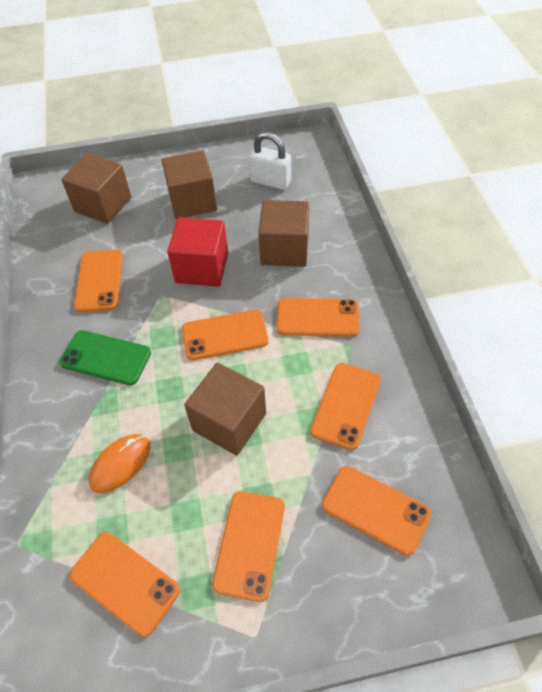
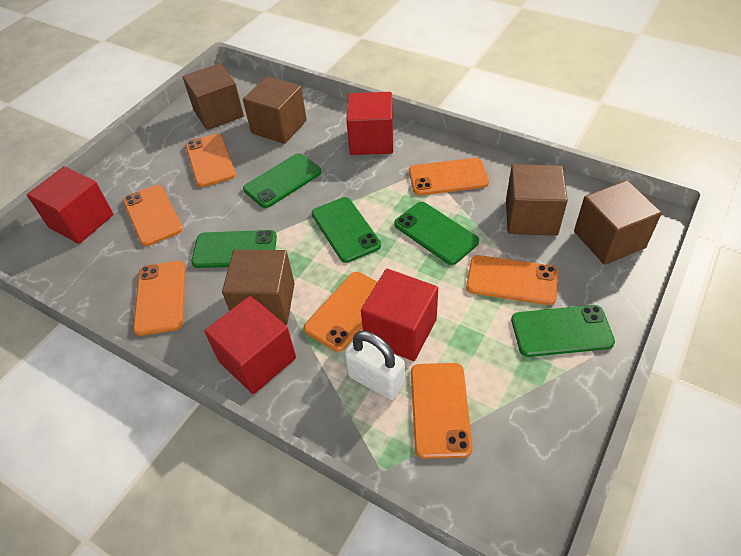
brown cube: 4 -> 5
green phone: 1 -> 5
orange mouse: 1 -> 0
red cube: 1 -> 4

